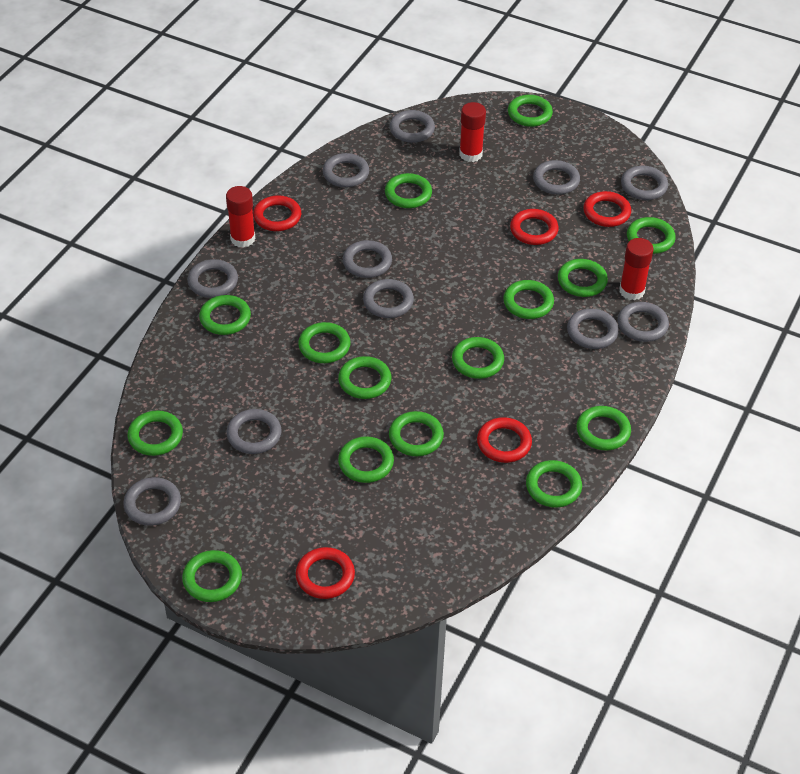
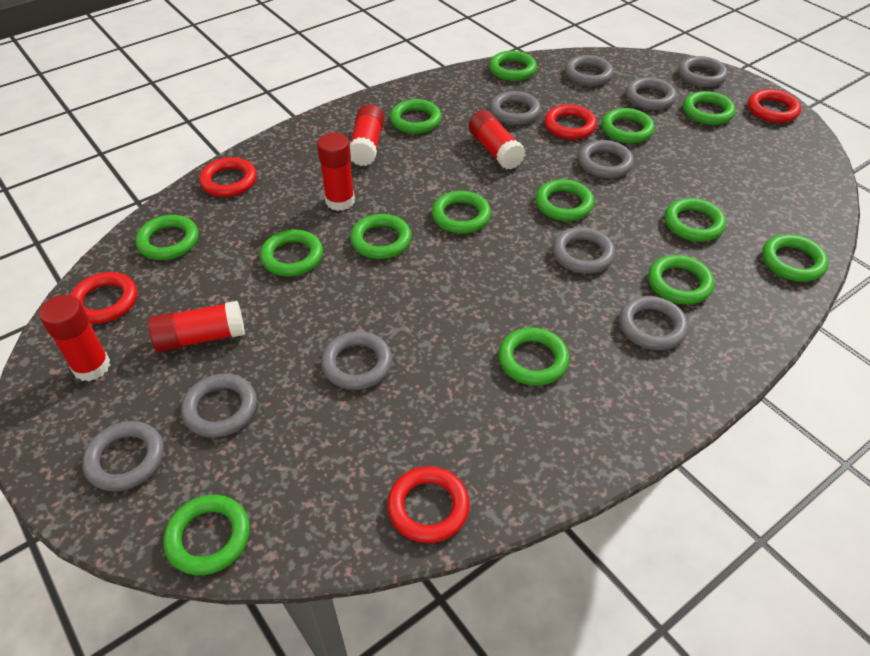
green ring: 15 -> 14
grey ring: 11 -> 10
red glue stick: 3 -> 5

